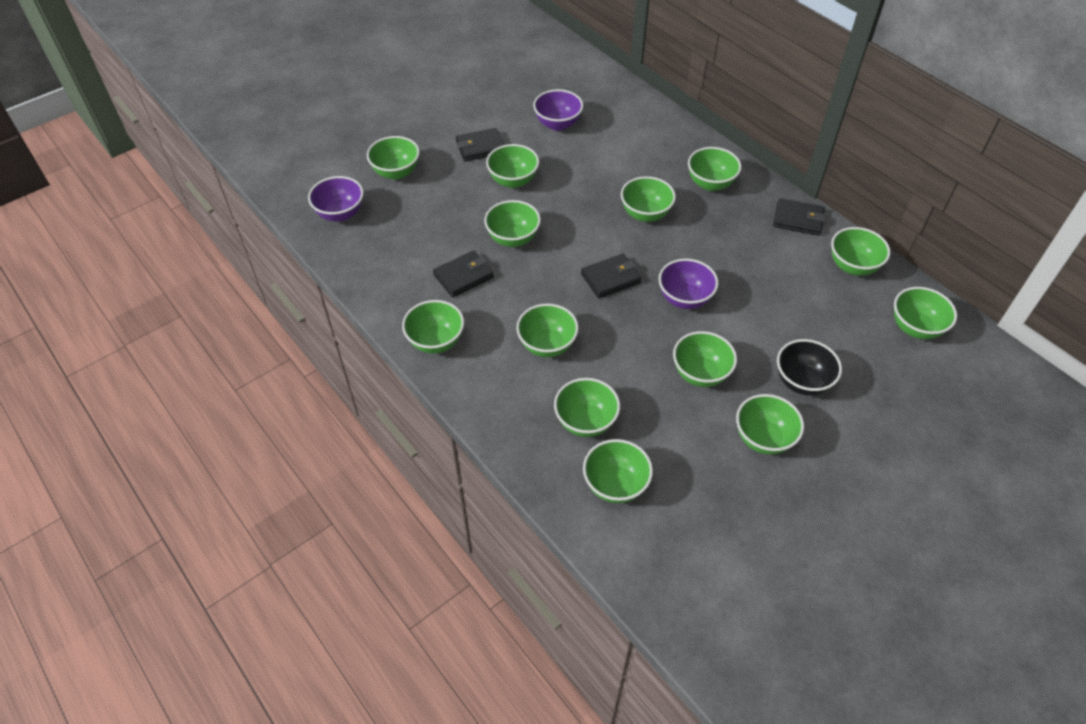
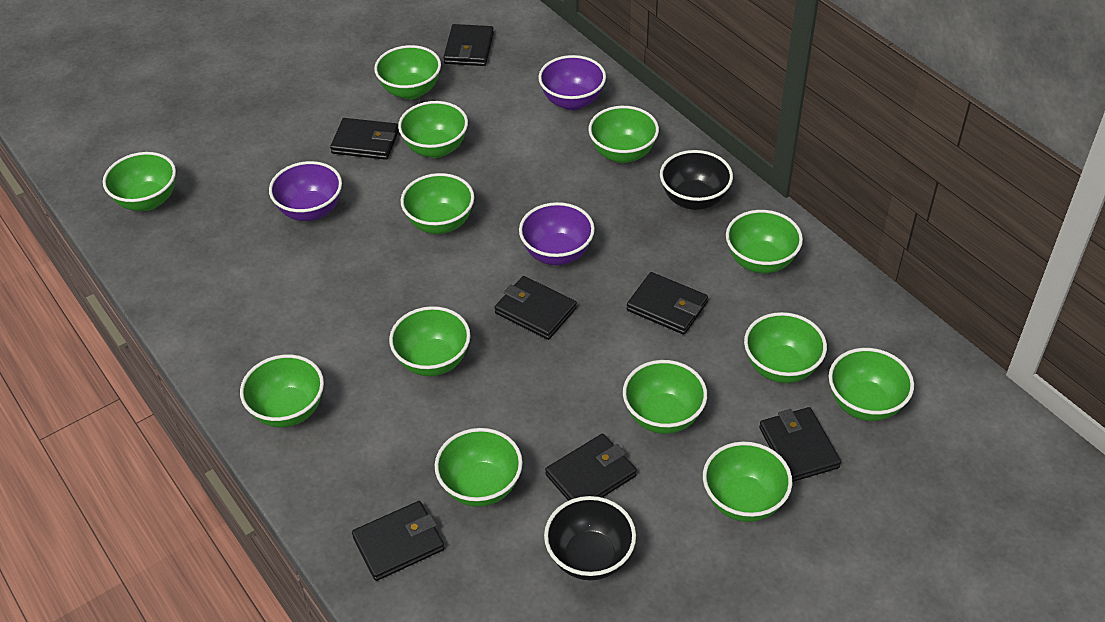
black bowl: 1 -> 2
black wallet: 4 -> 7

